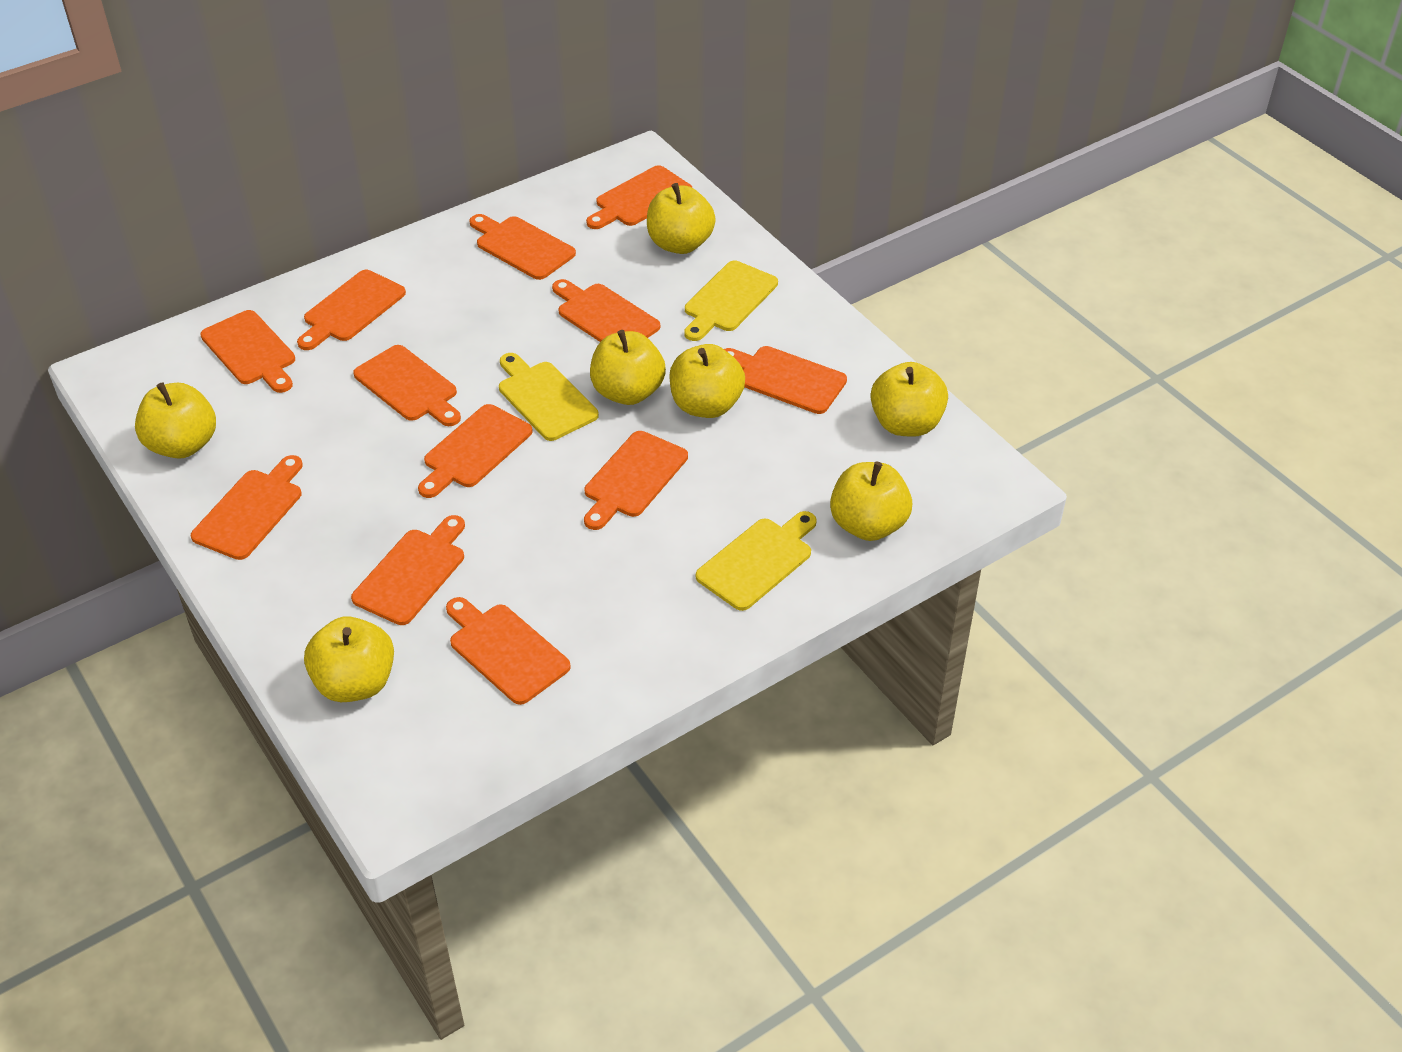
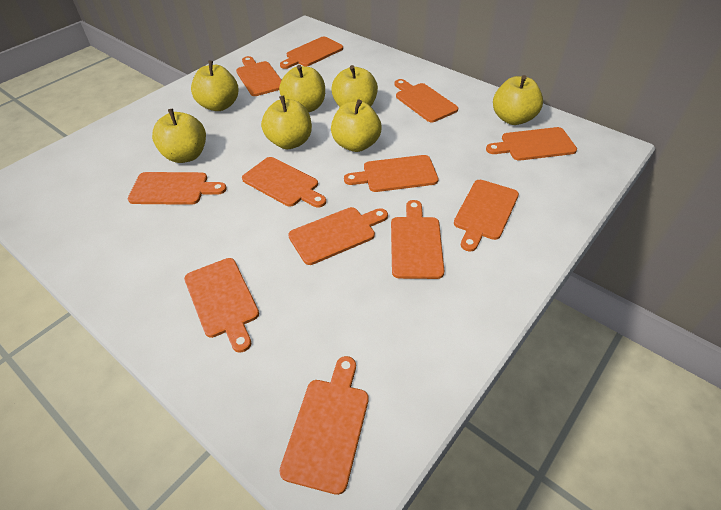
yellow cutting board: 3 -> 0

